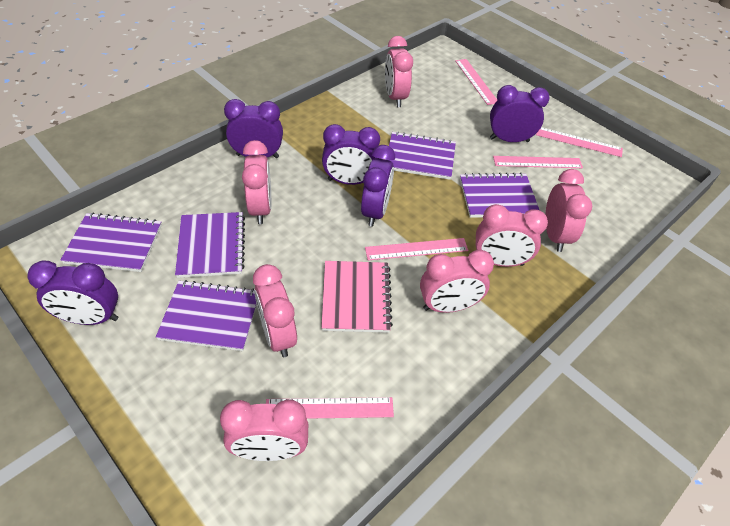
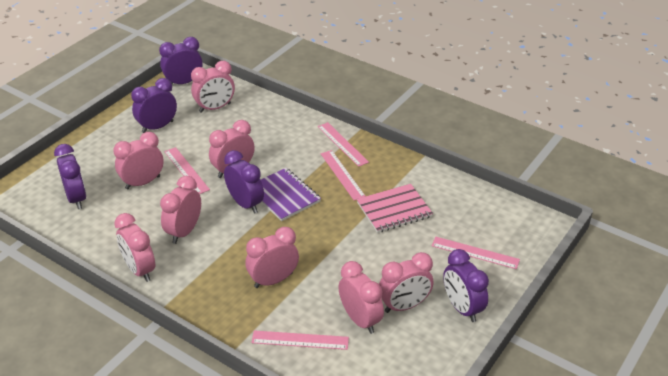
pink clock: 7 -> 8
purple notebook: 5 -> 1

